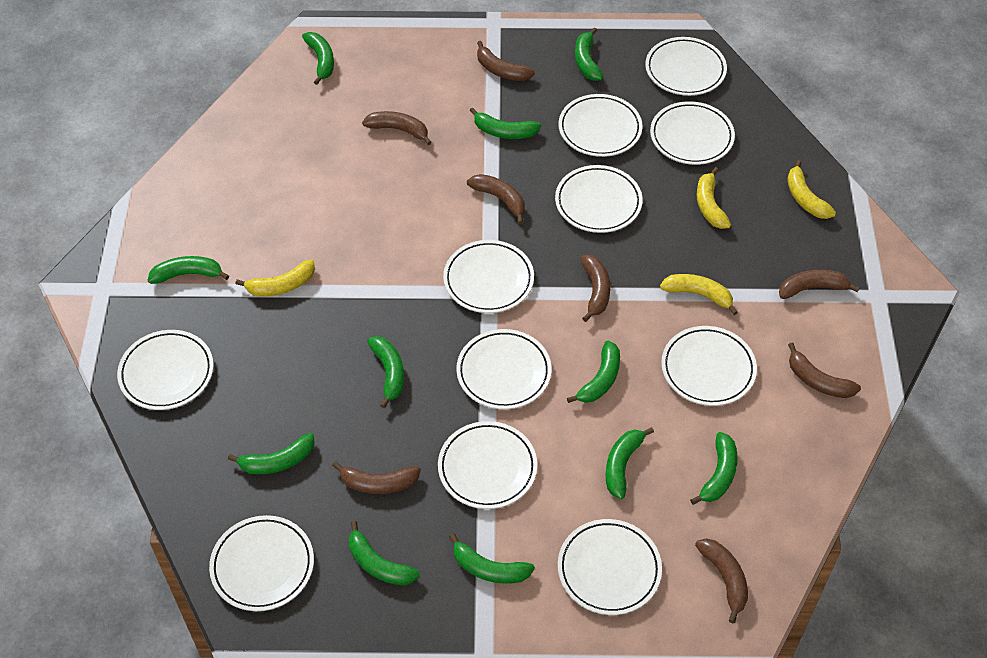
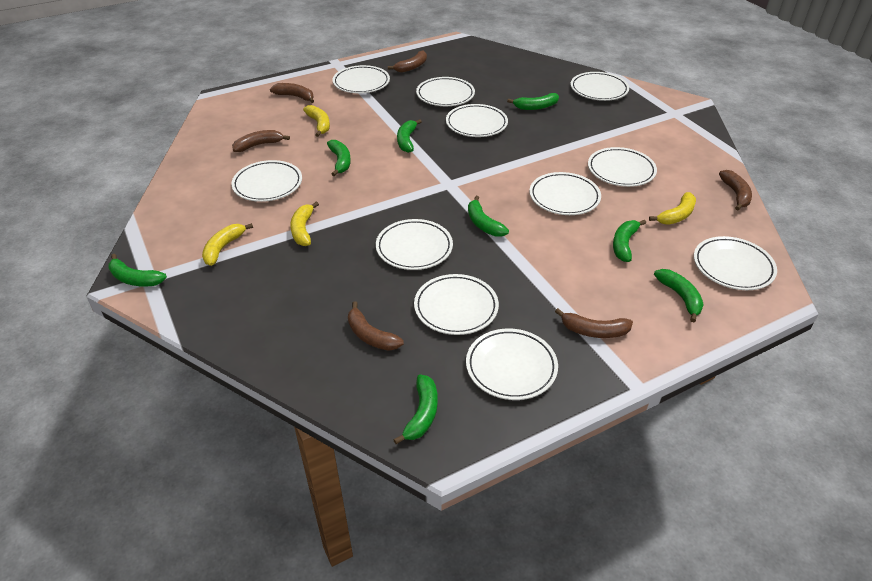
brown banana: 8 -> 6
green banana: 11 -> 8

